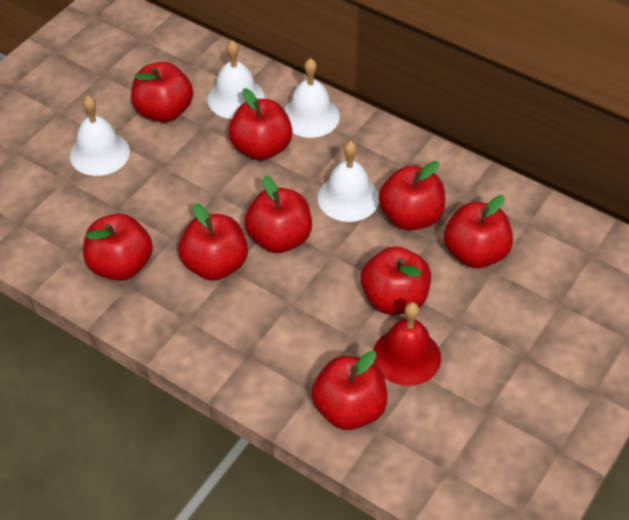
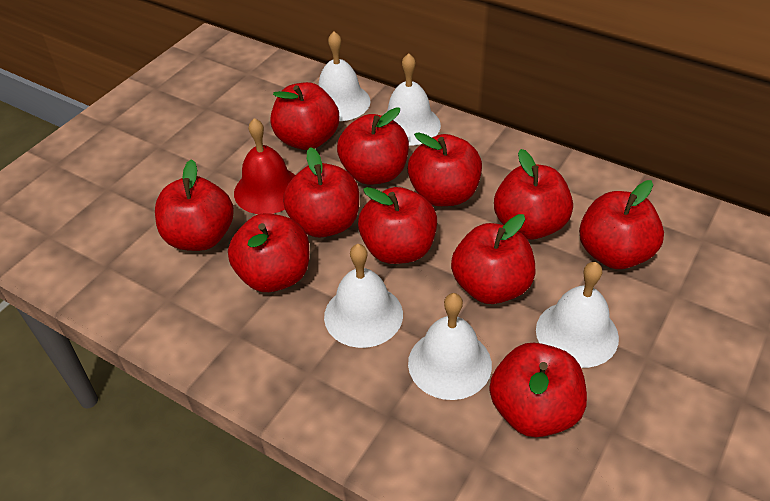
red apple: 9 -> 11
white bell: 4 -> 5

